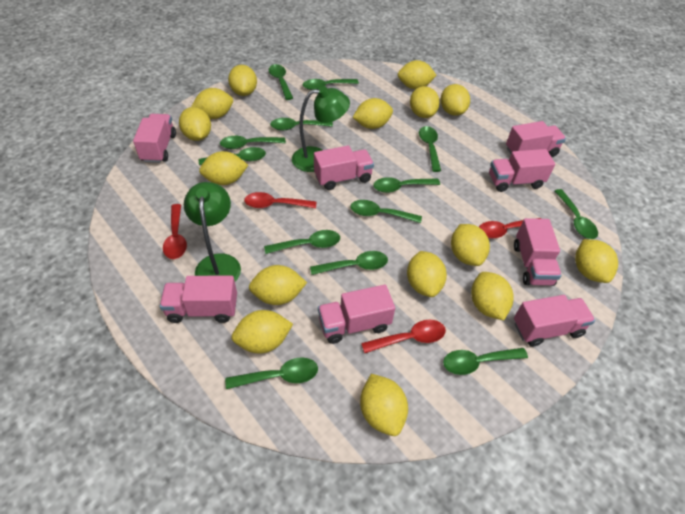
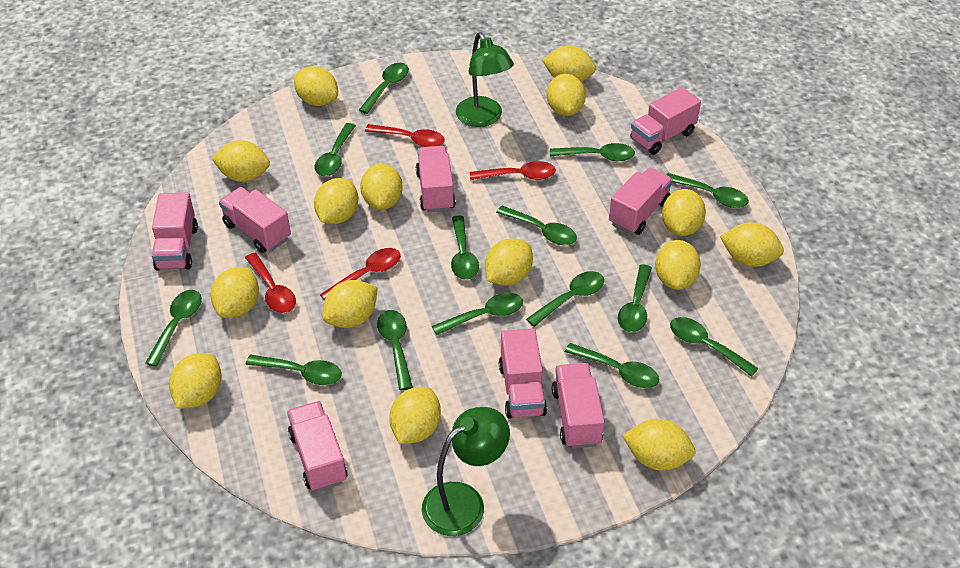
green spoon: 13 -> 14

